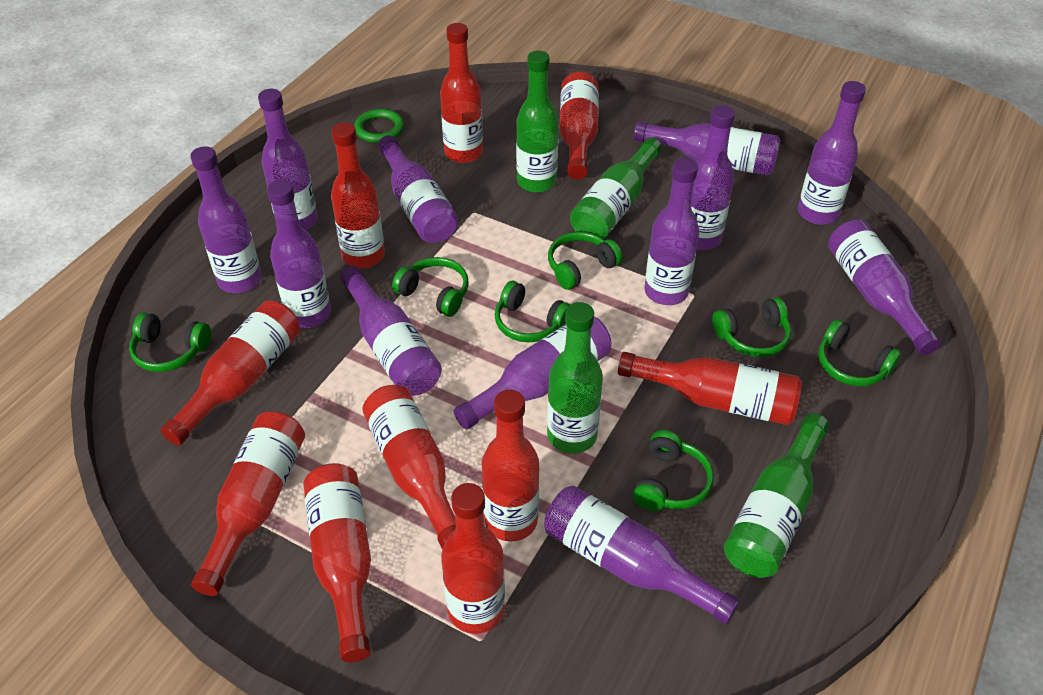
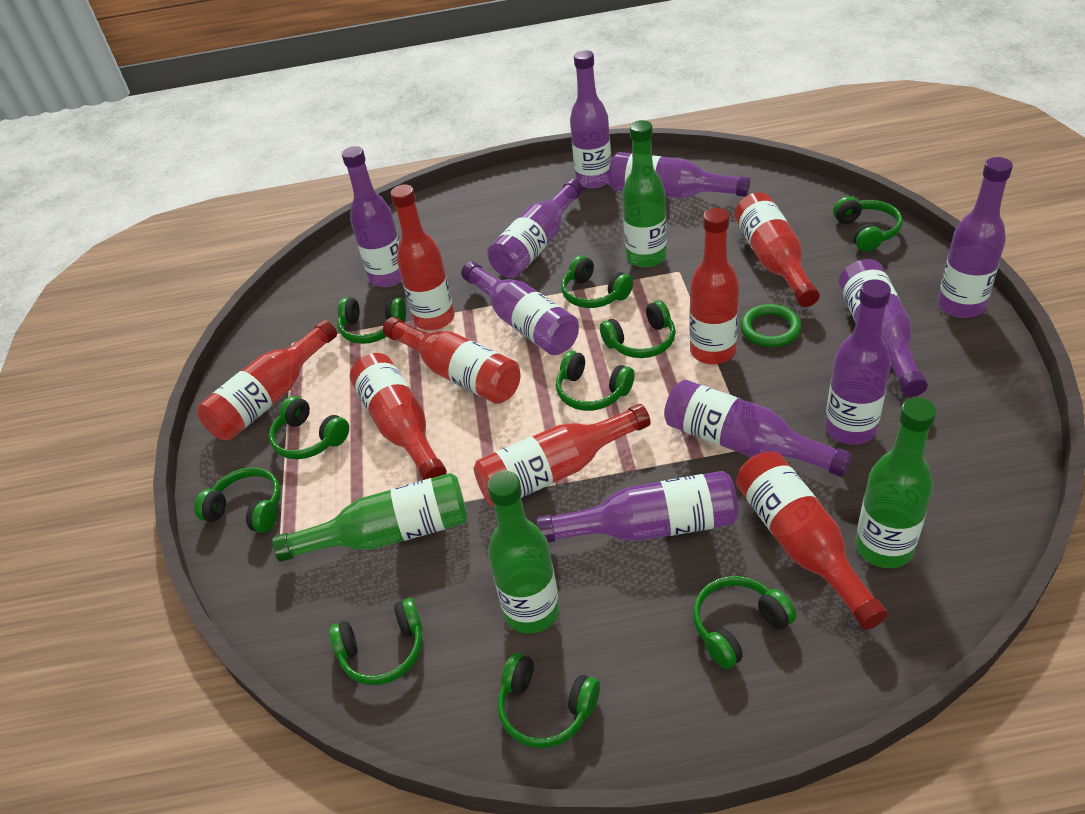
green headphones: 7 -> 10
purple bottle: 12 -> 10
red bottle: 10 -> 8

